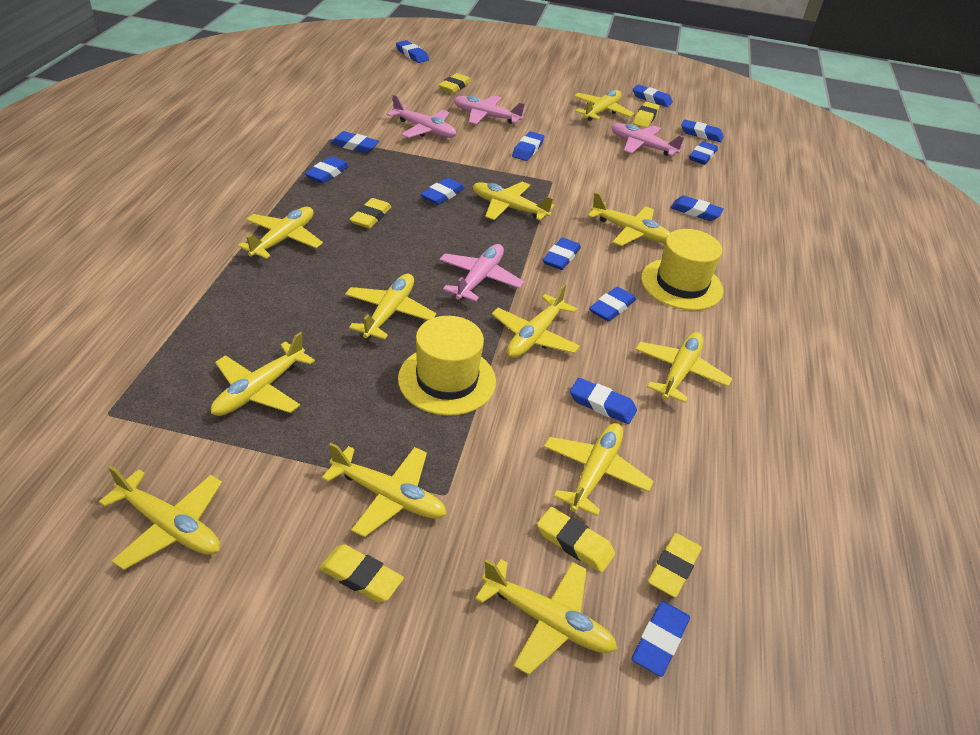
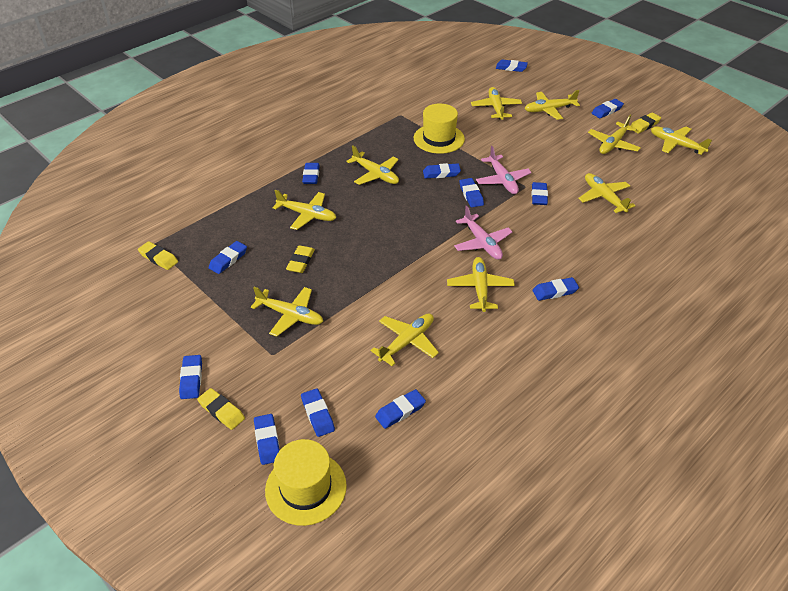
blue eraser: 13 -> 12
pink plane: 4 -> 2
yellow eraser: 6 -> 4
yellow plane: 12 -> 10

